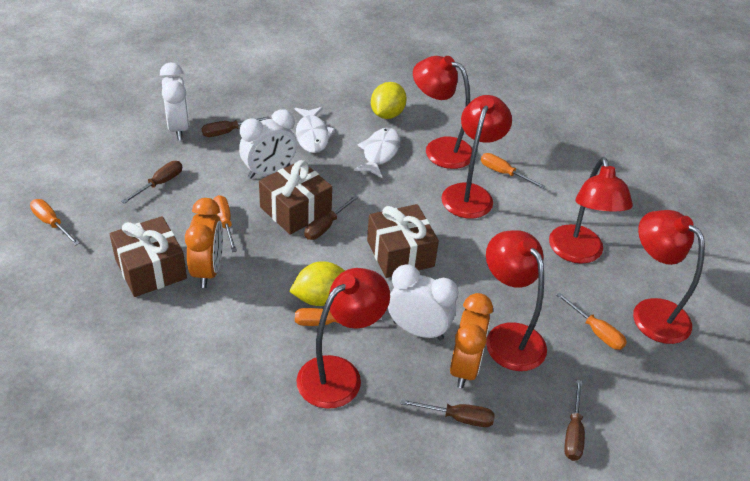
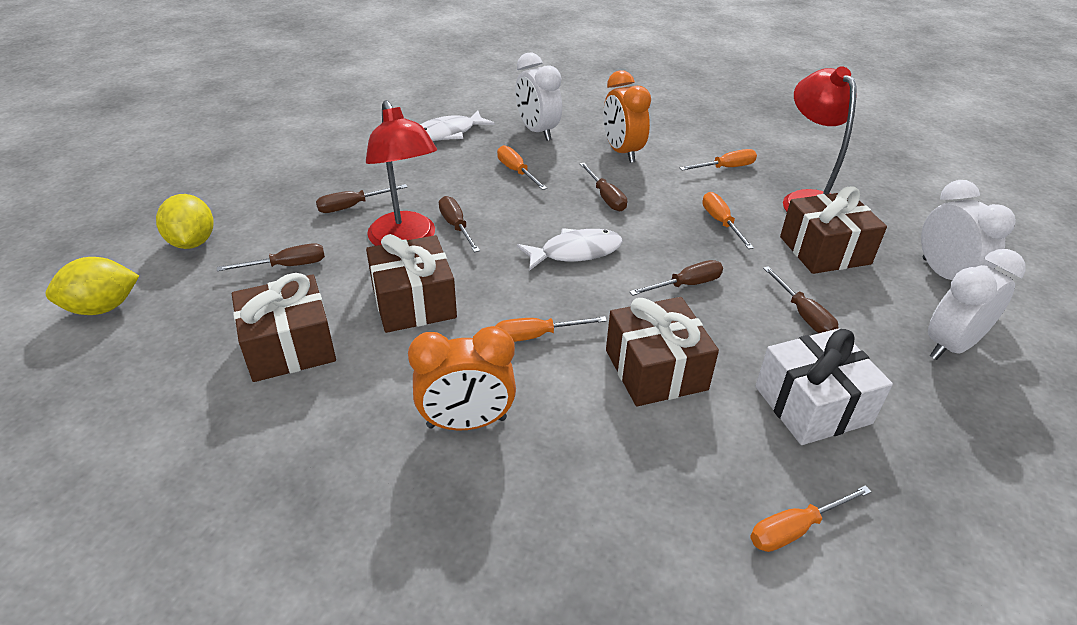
brown gift: 3 -> 4
brown screwdriver: 5 -> 6
red lamp: 6 -> 2
white gift: 0 -> 1

